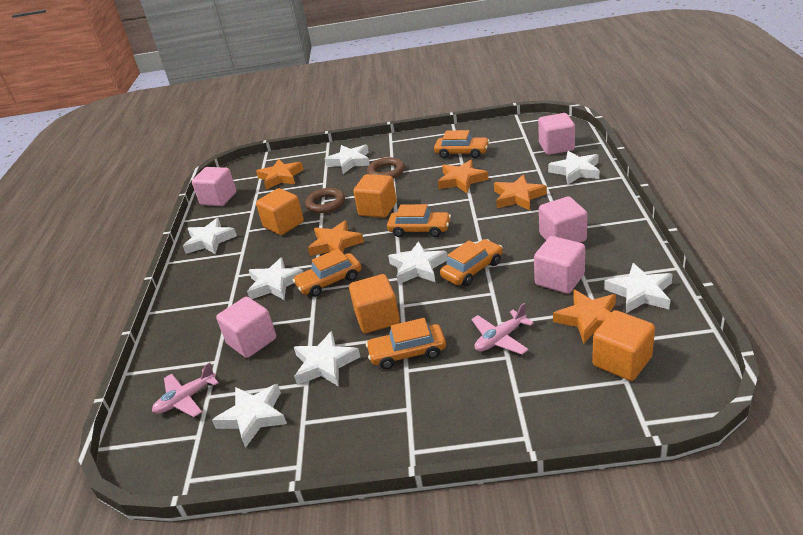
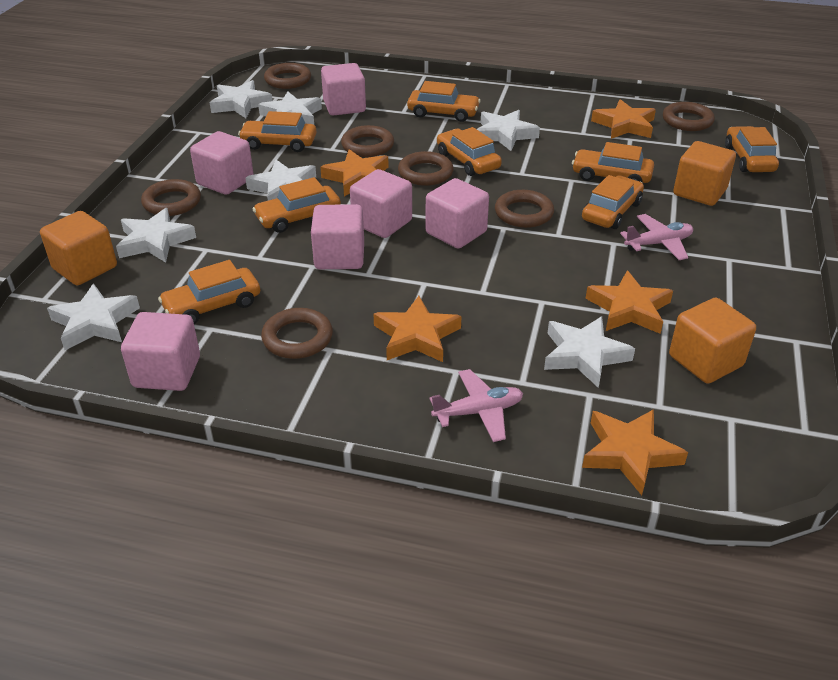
brown ring: 2 -> 7
orange car: 5 -> 8
orange cube: 4 -> 3
pink cube: 5 -> 6
white star: 8 -> 7

